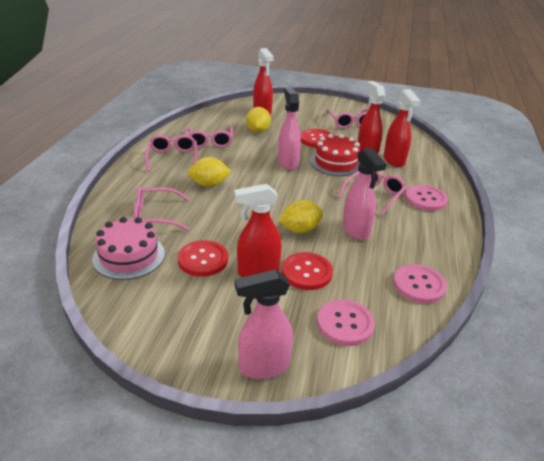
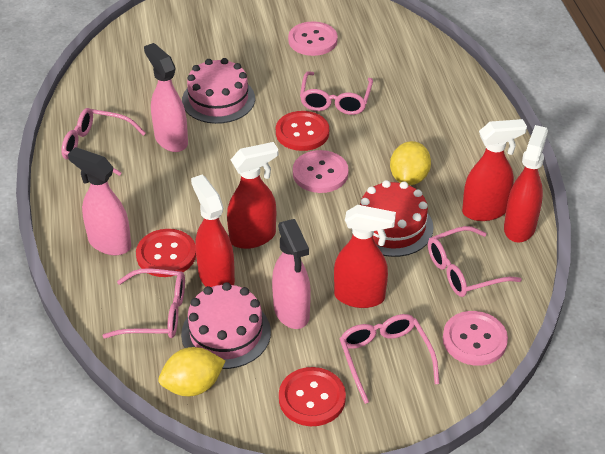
pink cake: 1 -> 2
red spray bottle: 4 -> 5
yellow lemon: 3 -> 2

